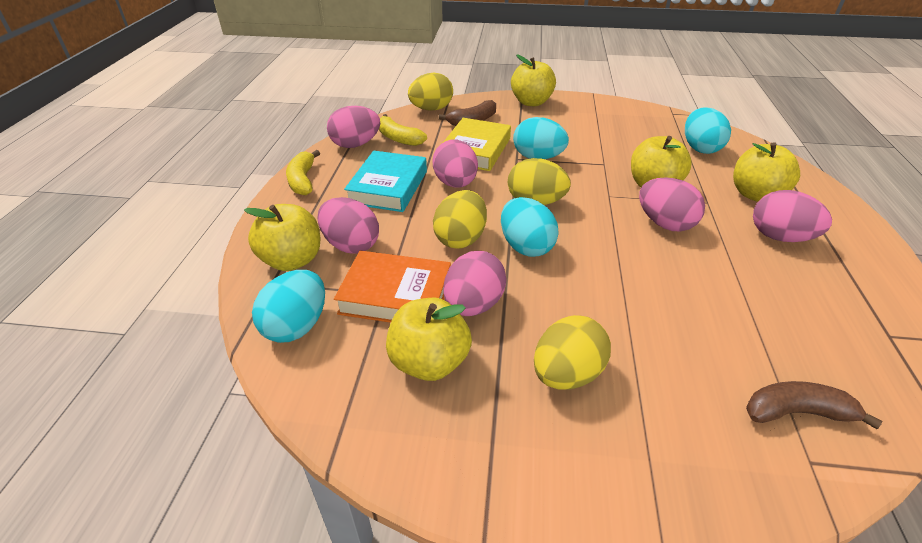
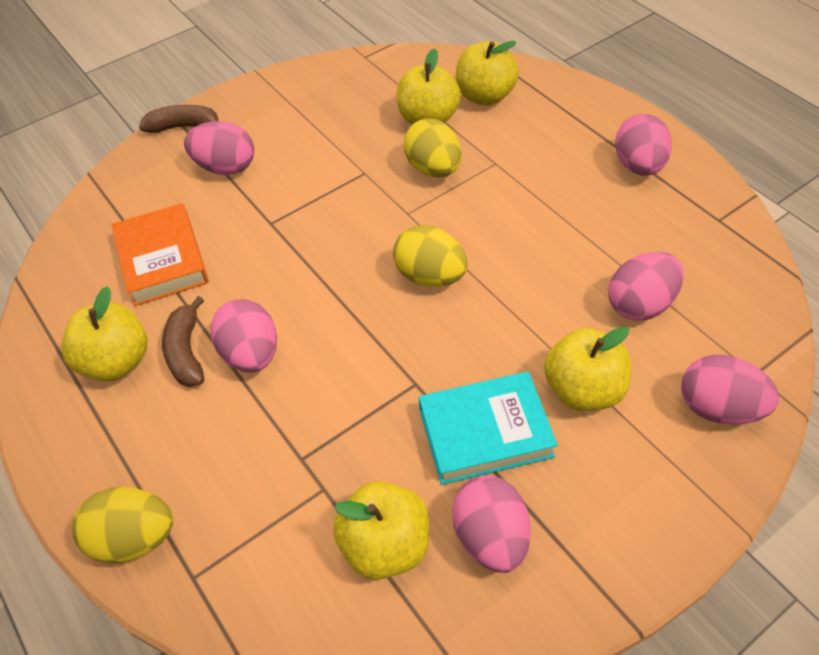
turquoise egg: 4 -> 0
yellow banana: 2 -> 0
yellow book: 1 -> 0
yellow egg: 4 -> 3

